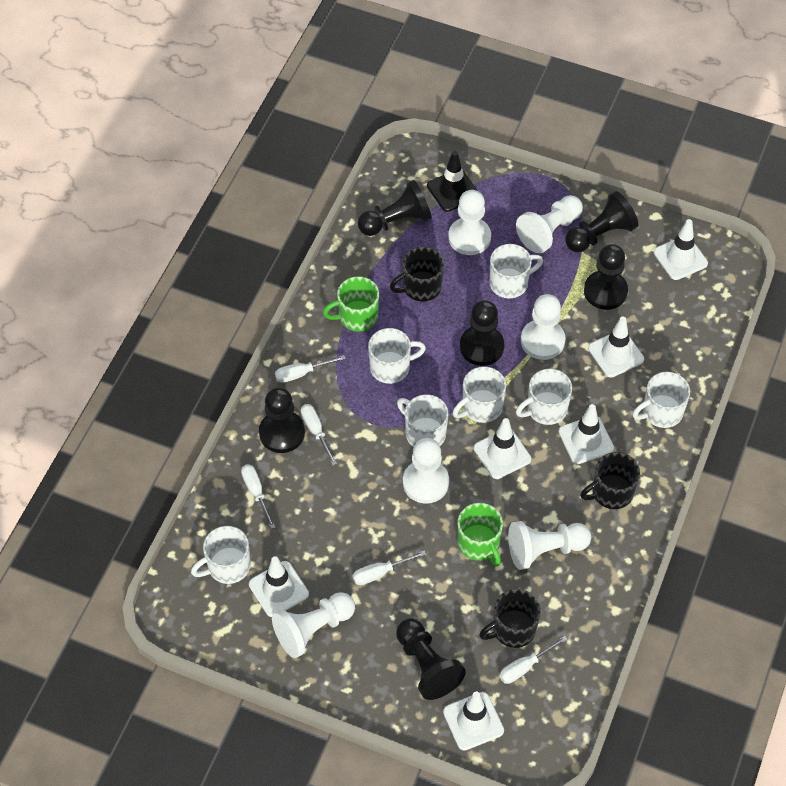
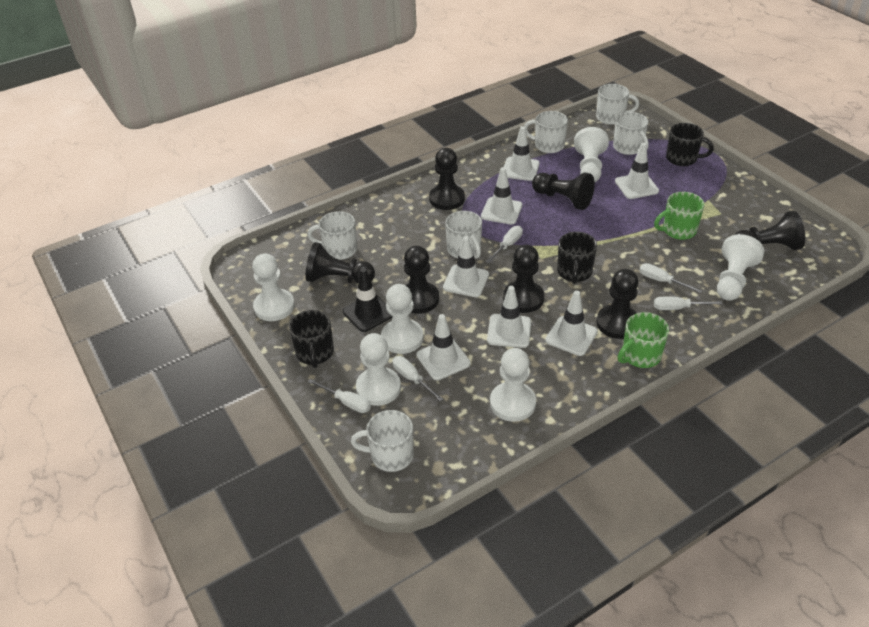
black pawn: 6 -> 7
white mug: 7 -> 6
white traffic cone: 6 -> 7

